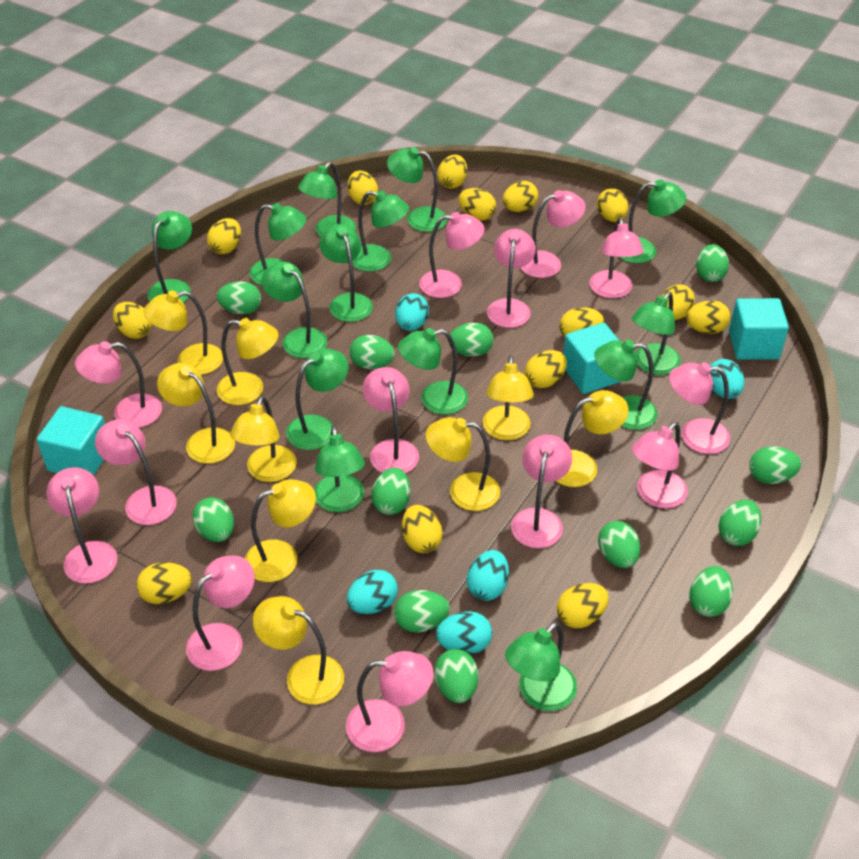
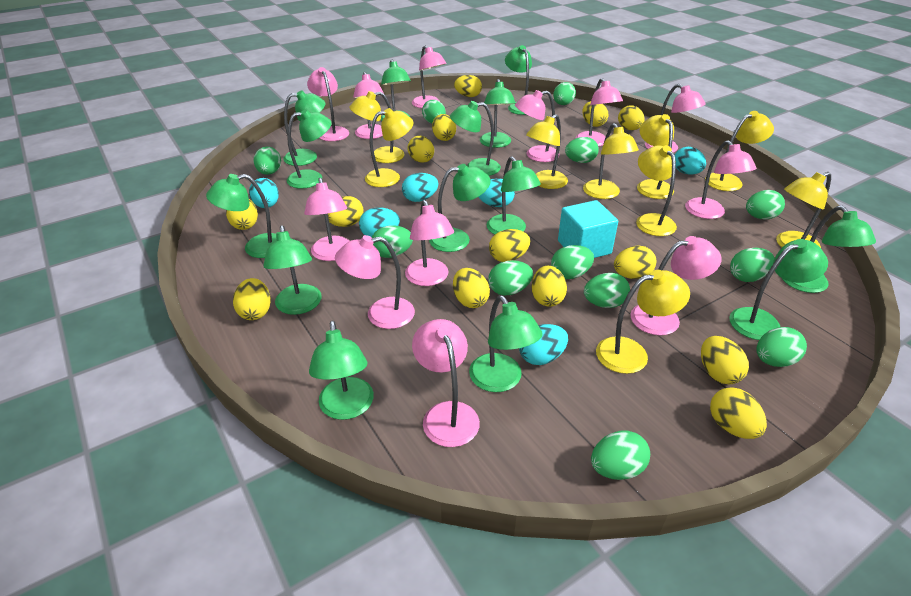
pink lamp: 13 -> 12
turquoise cube: 3 -> 1
turquoise egg: 5 -> 6

